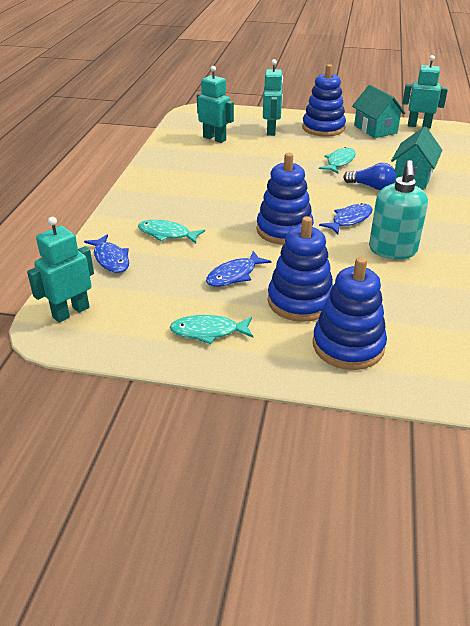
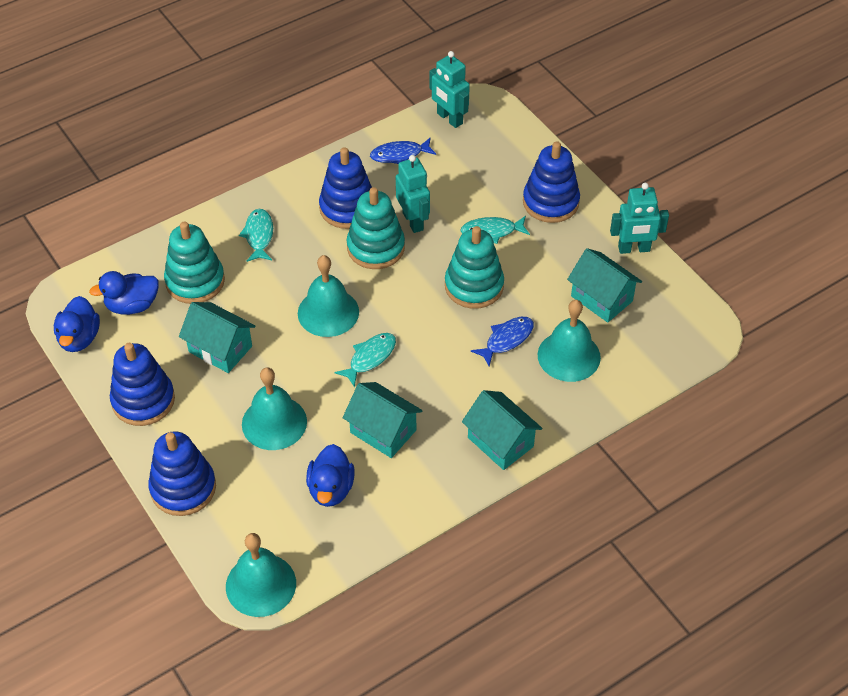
blue duck: 0 -> 3
blue fish: 3 -> 2
blue light bulb: 1 -> 0
turquoise bell: 0 -> 4
turquoise house: 2 -> 4
turquoise robot: 4 -> 3
turquoise soap dispenser: 1 -> 0
turquoise stacking toy: 0 -> 3

